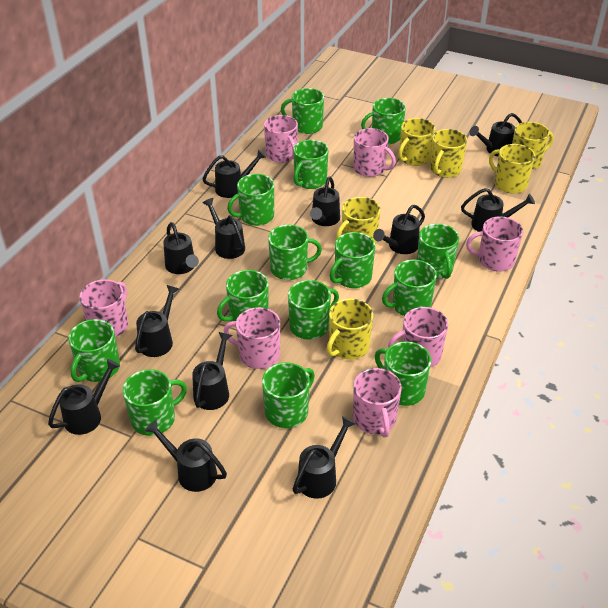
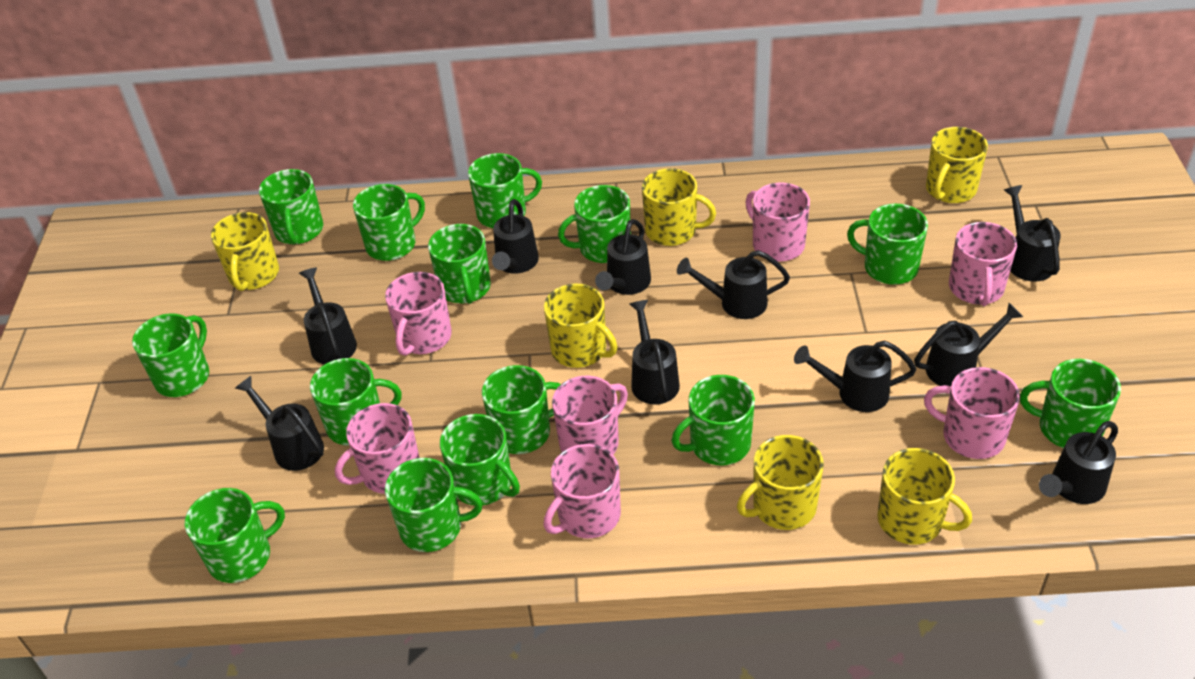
black watering can: 12 -> 10

